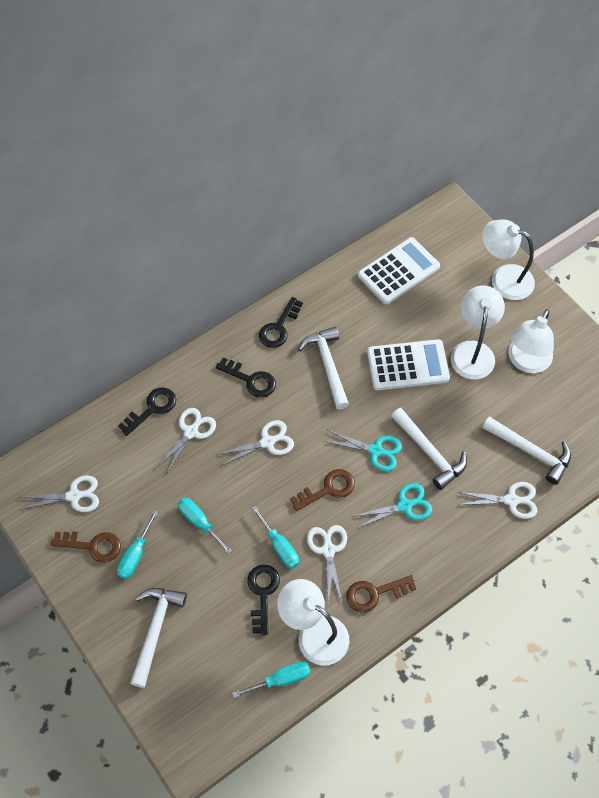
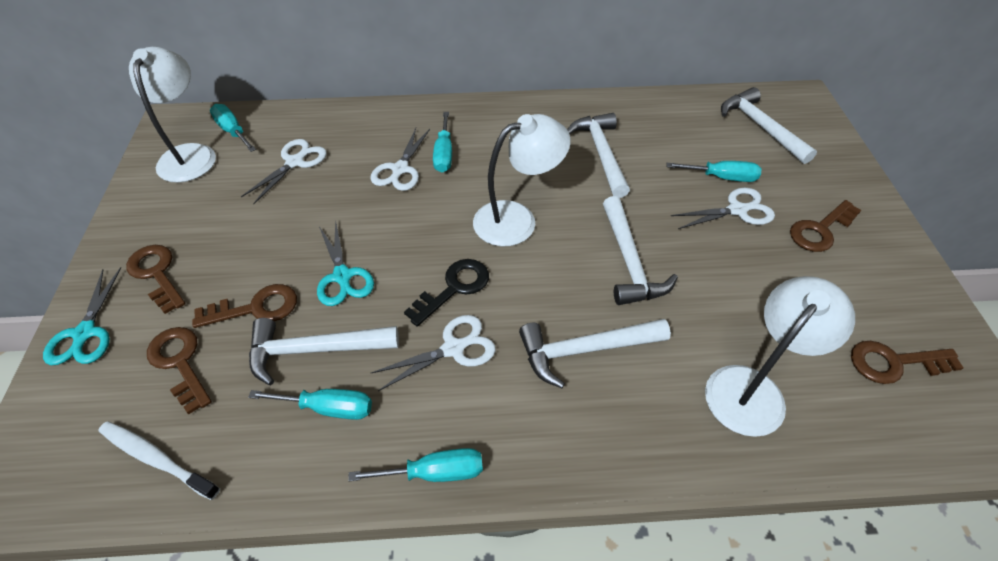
black key: 4 -> 1
brown key: 3 -> 5
turquoise screwdriver: 4 -> 5
white calculator: 2 -> 0
white hammer: 4 -> 5
white lamp: 4 -> 3
white scissors: 5 -> 4
white toothbrush: 0 -> 1

